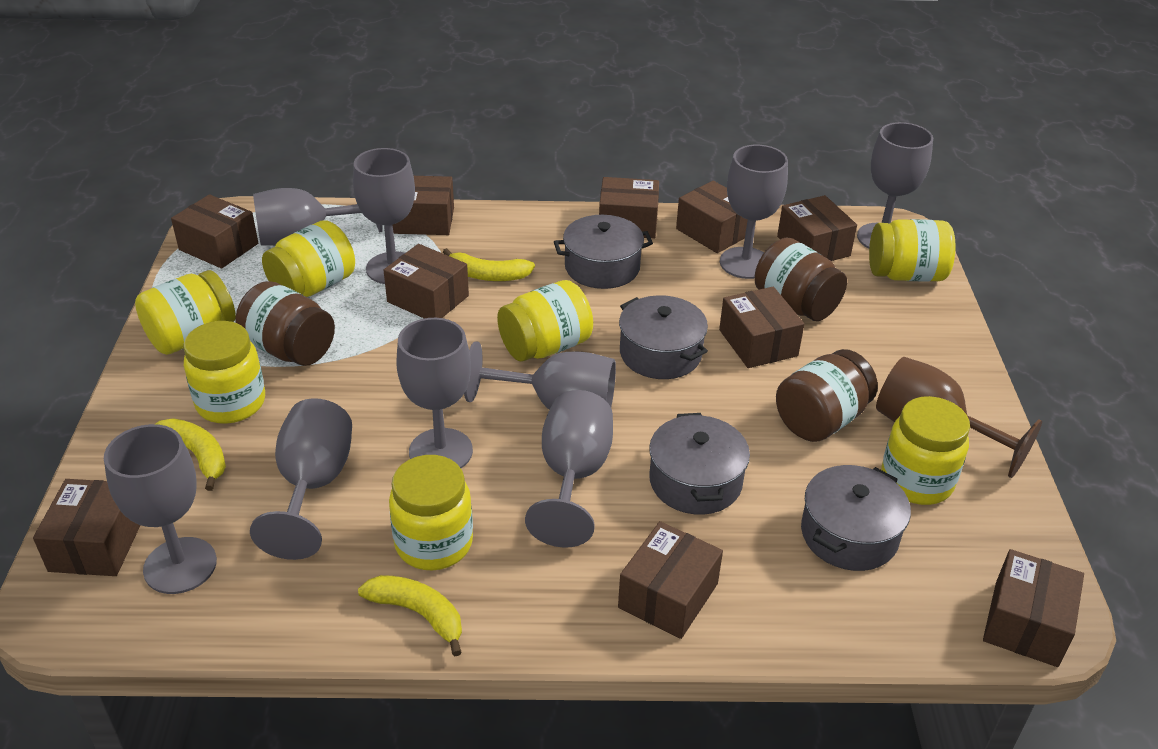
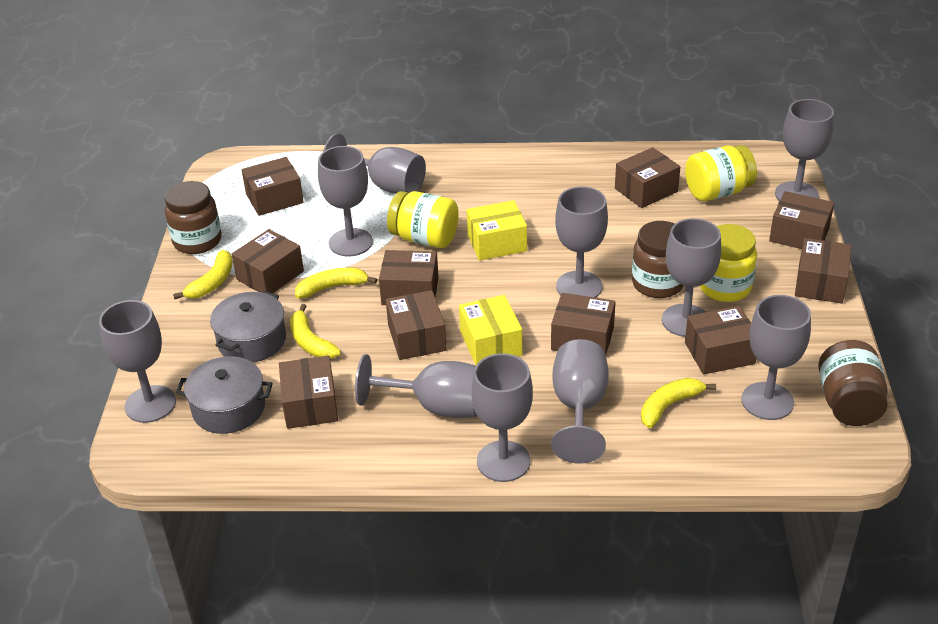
brown goblet: 1 -> 0
grey goblet: 9 -> 10
grey pot: 4 -> 2
yellow banana: 3 -> 4
yellow box: 0 -> 2
yellow jar: 7 -> 3

